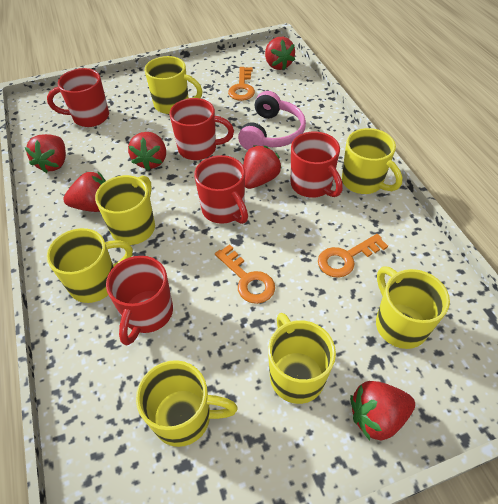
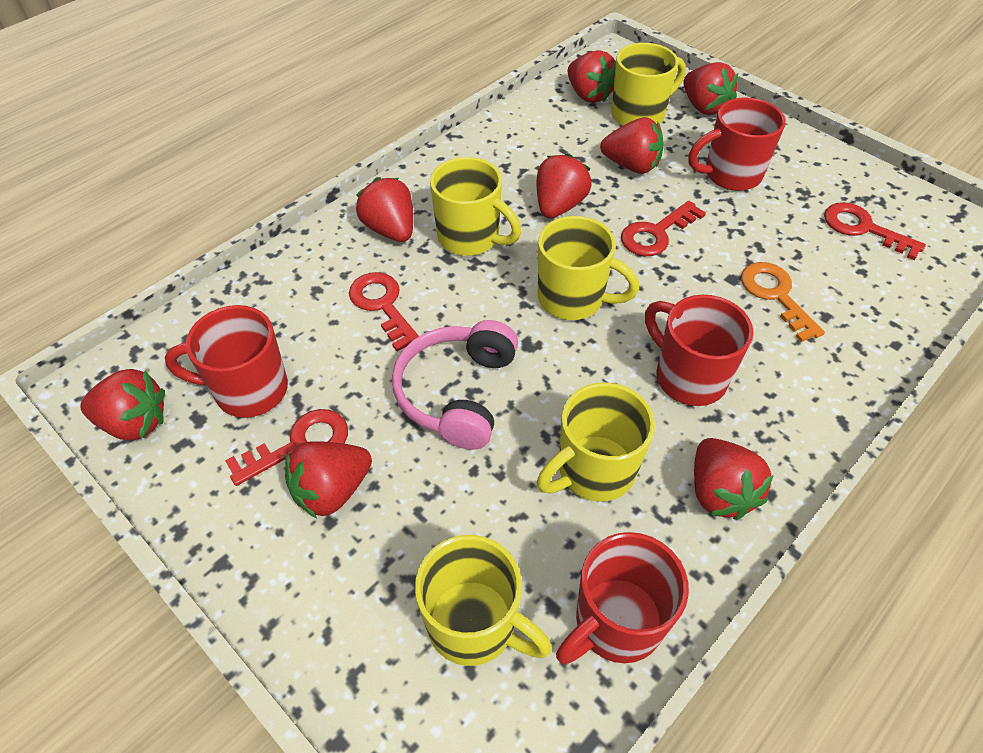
orange key: 3 -> 1
red key: 0 -> 4
red mug: 5 -> 4
red strawberry: 6 -> 8
yellow mug: 7 -> 5

